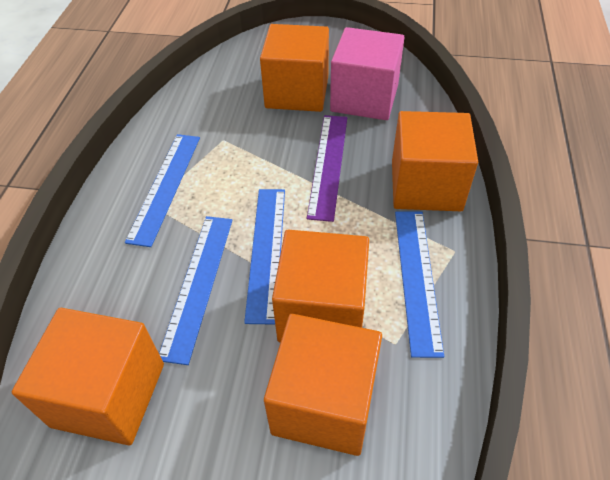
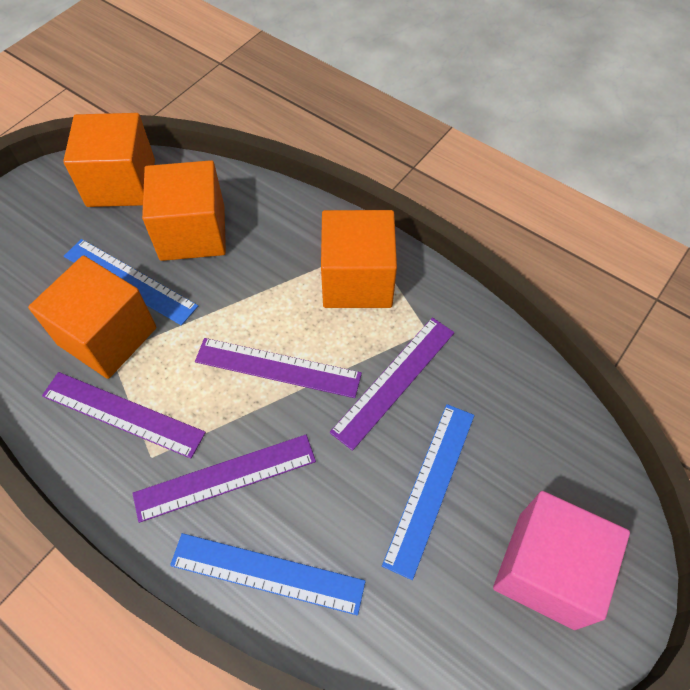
blue ruler: 4 -> 3
orange cube: 5 -> 4
purple ruler: 1 -> 4

